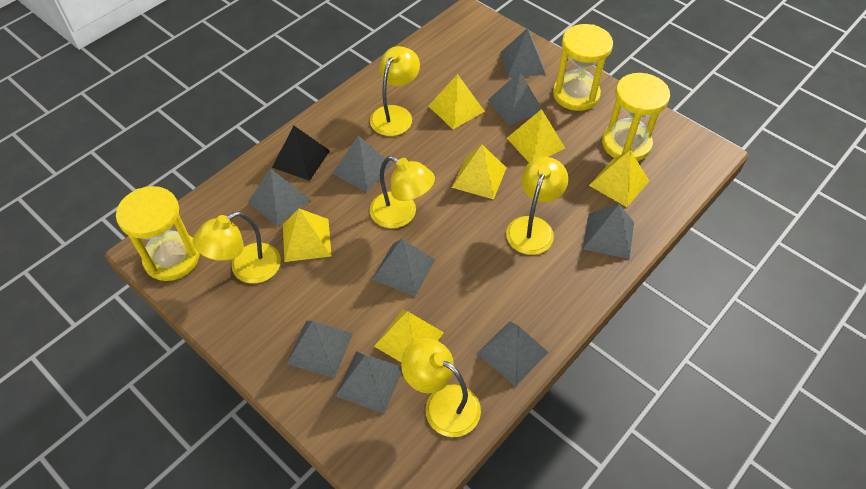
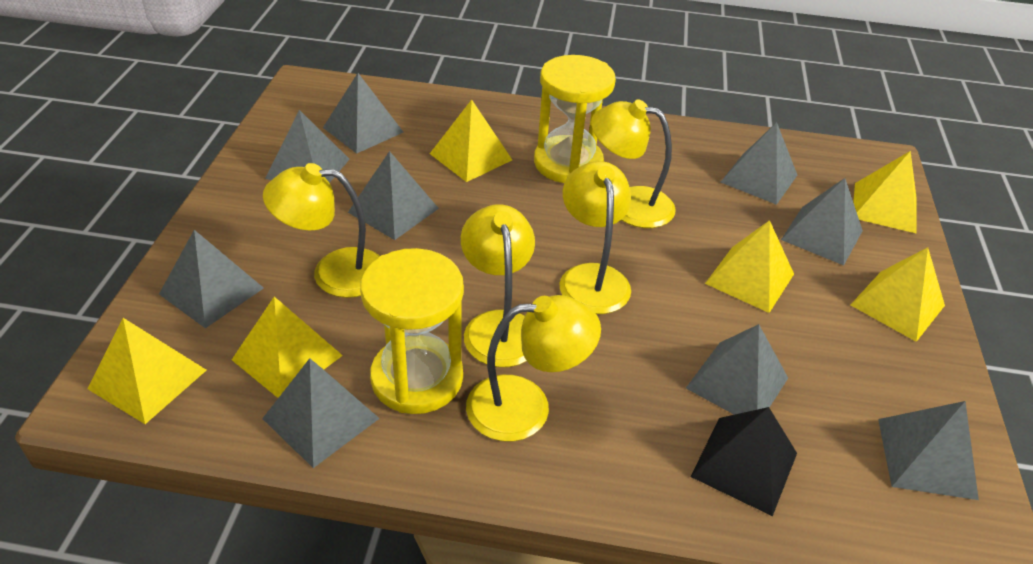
yellow hourglass: 3 -> 2

